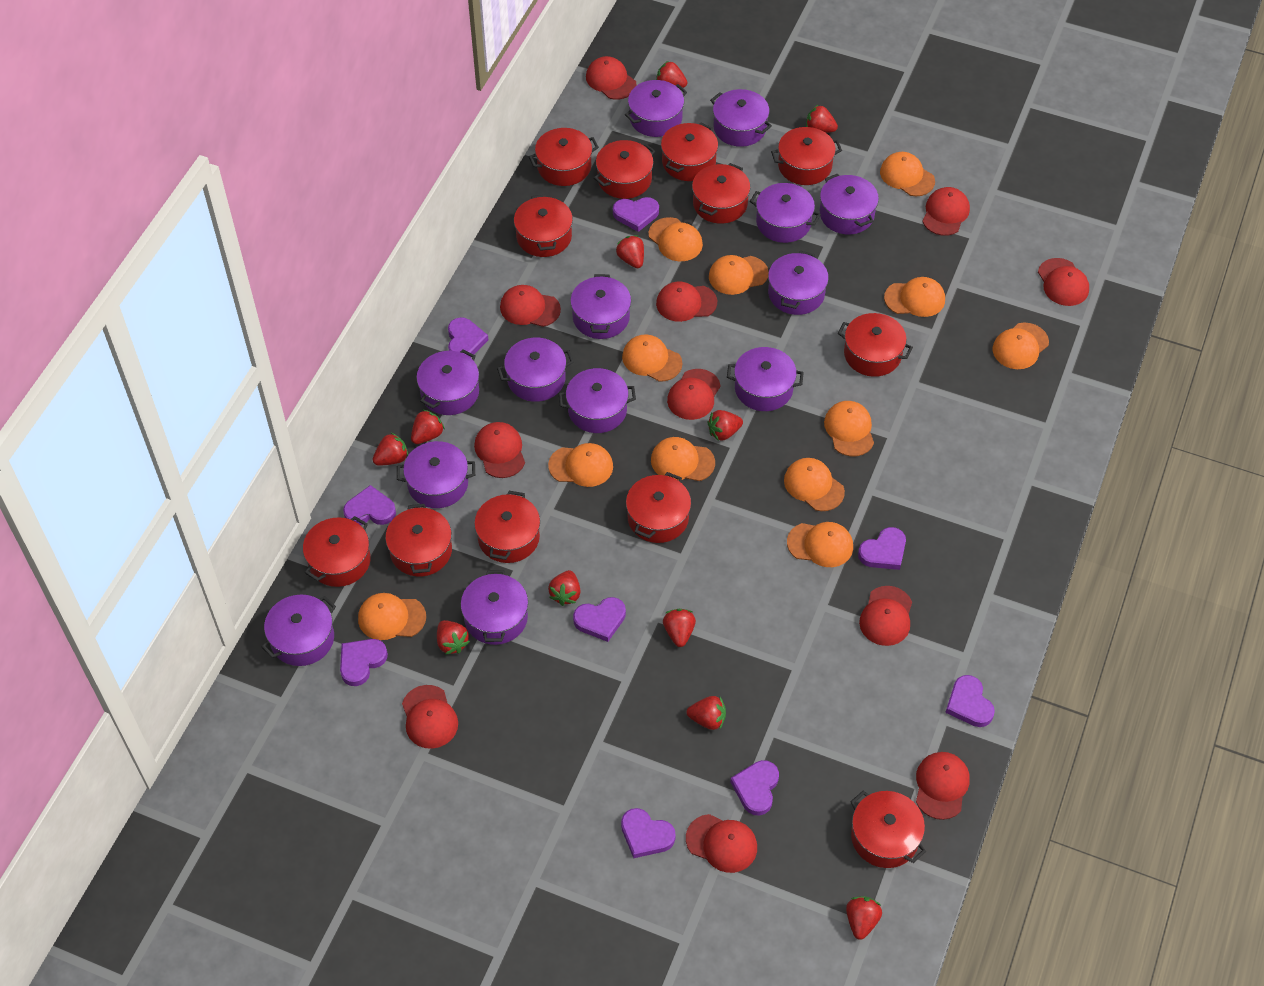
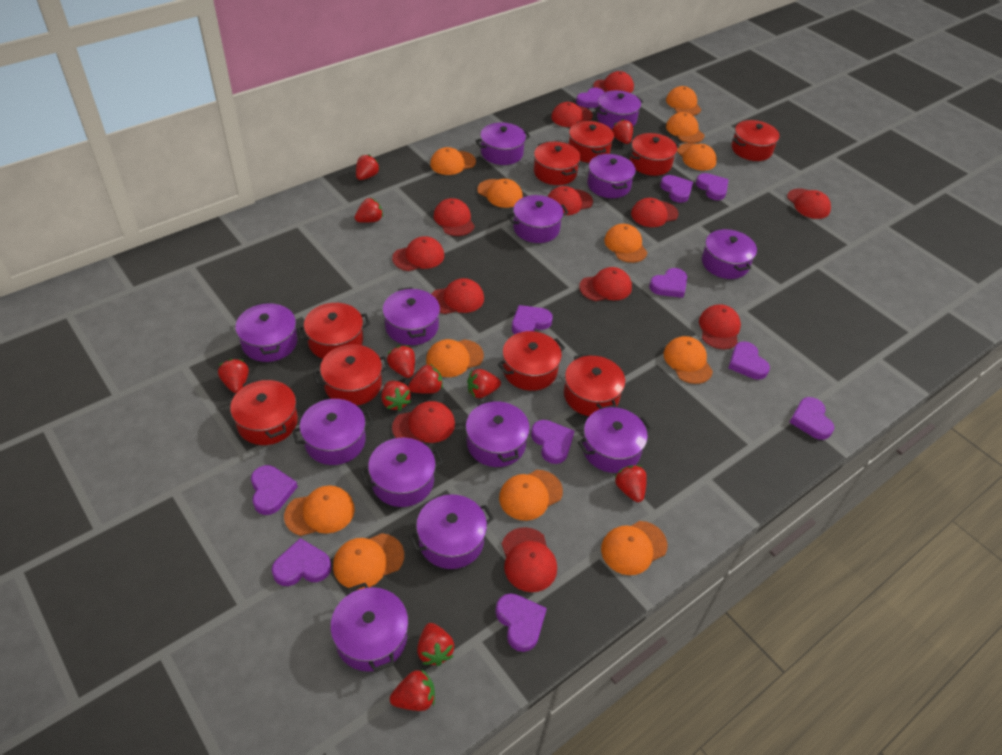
purple heart: 9 -> 11
red cap: 11 -> 12
red pot: 12 -> 9

